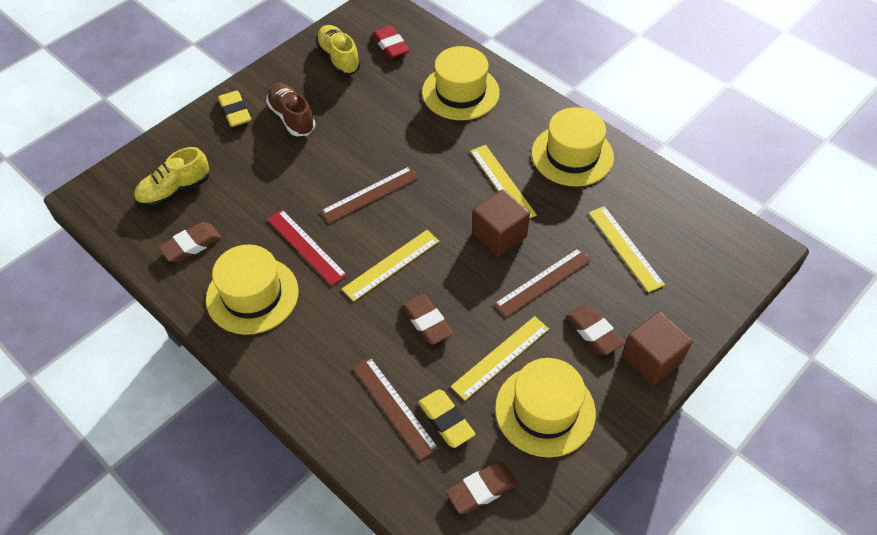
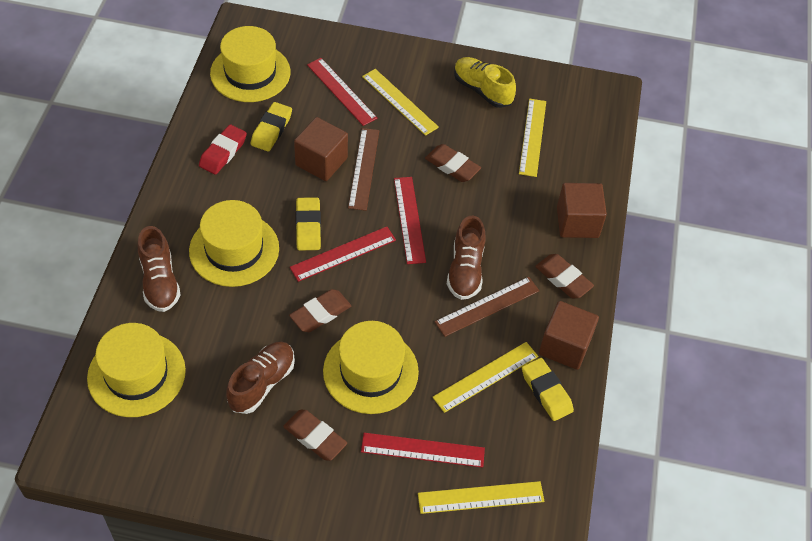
brown cube: 2 -> 3
brown ruler: 3 -> 2
brown shoe: 1 -> 3
red ruler: 1 -> 4
yellow eraser: 2 -> 3
yellow shoe: 2 -> 1

